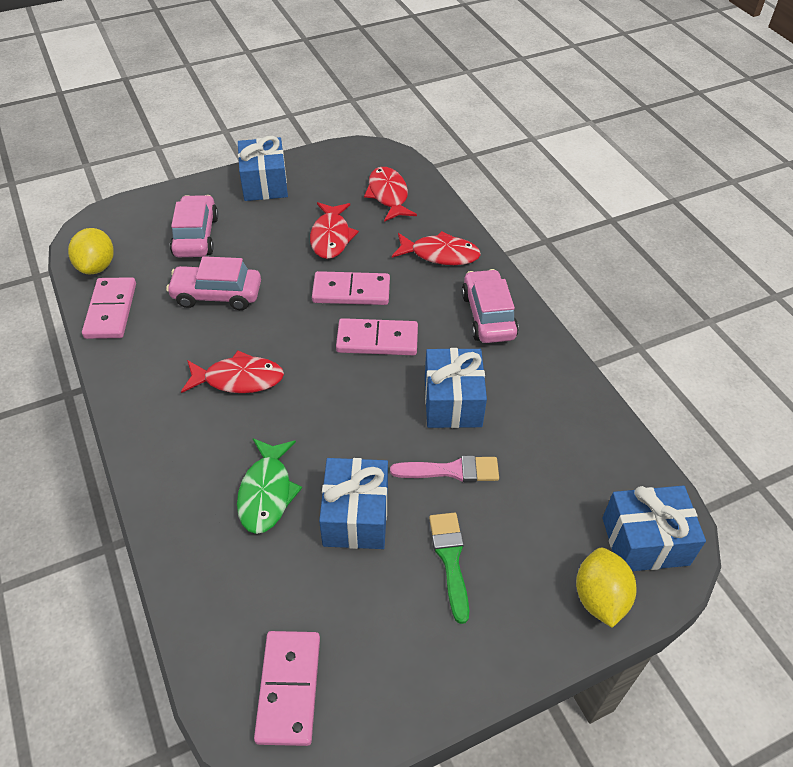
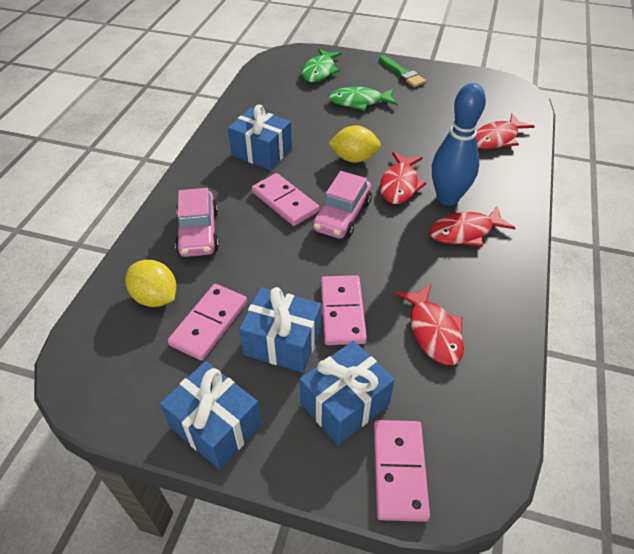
blue bowling pin: 0 -> 1
green fish: 1 -> 2
pink brush: 1 -> 0
pink car: 3 -> 2

